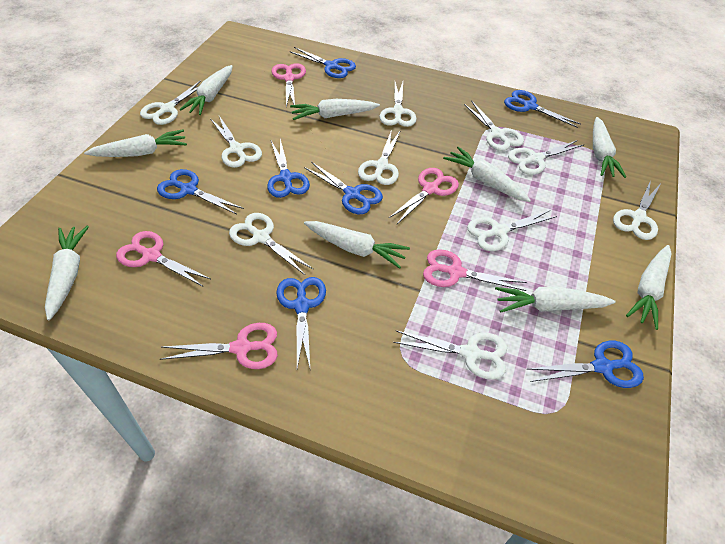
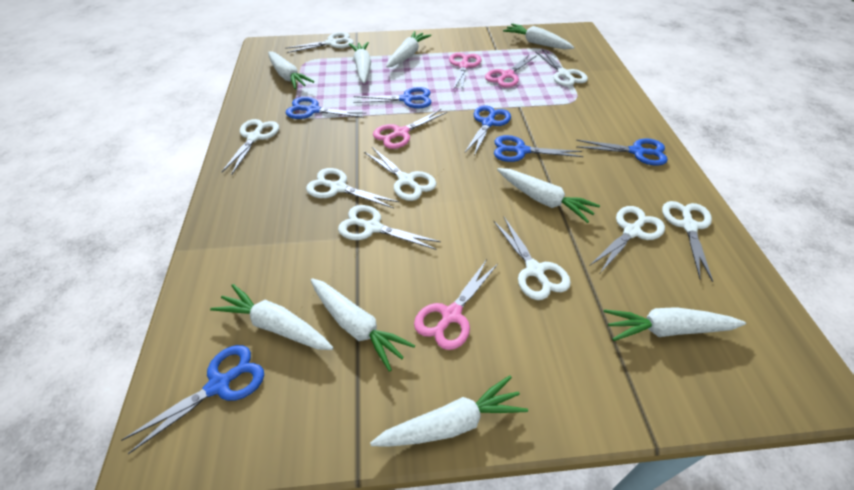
blue scissors: 7 -> 6
pink scissors: 5 -> 4
white scissors: 10 -> 9

